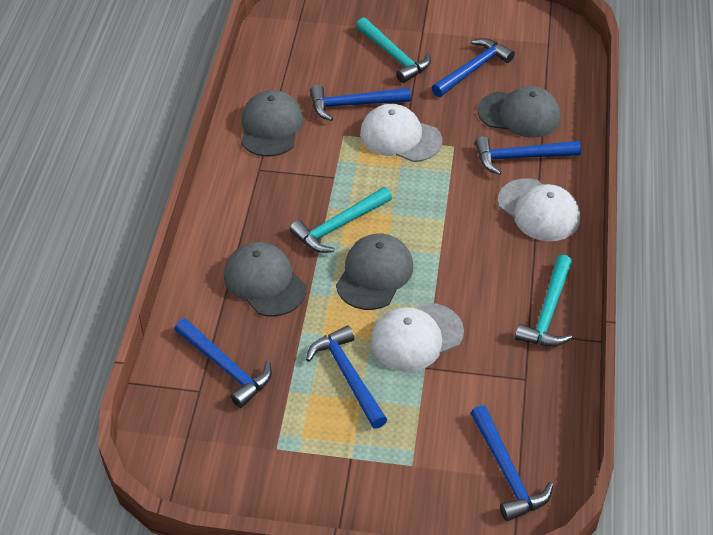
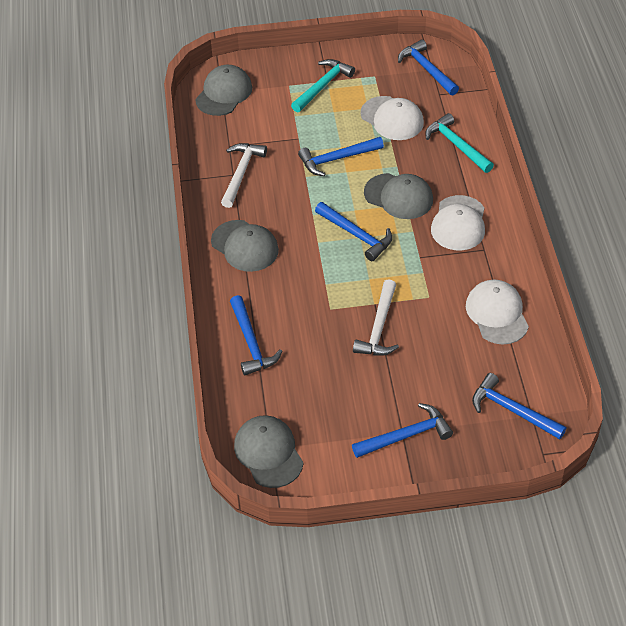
turquoise hammer: 3 -> 2
white hammer: 0 -> 2

